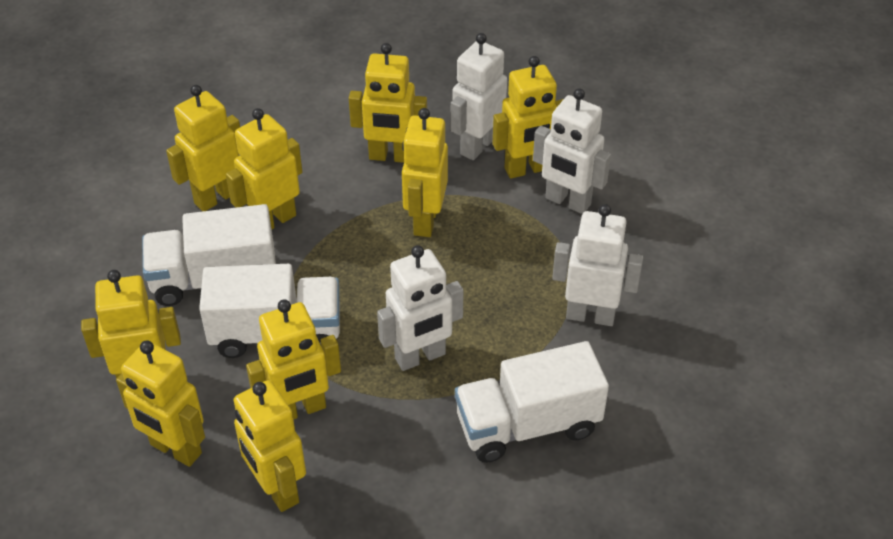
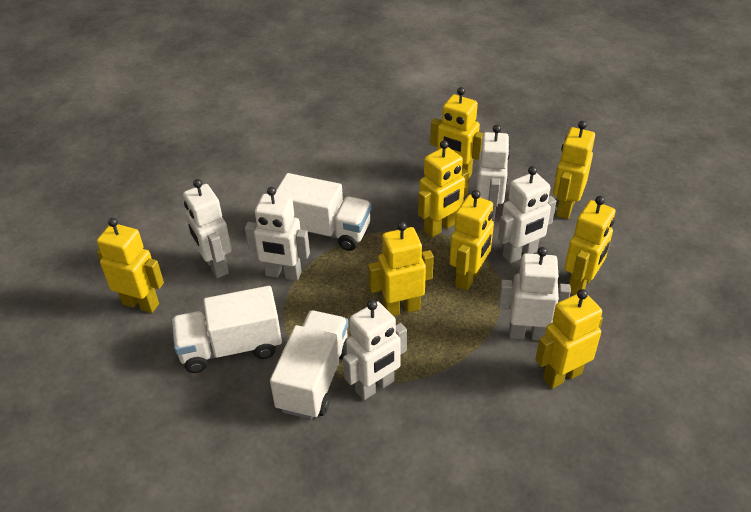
white robot: 4 -> 6
yellow robot: 9 -> 8

